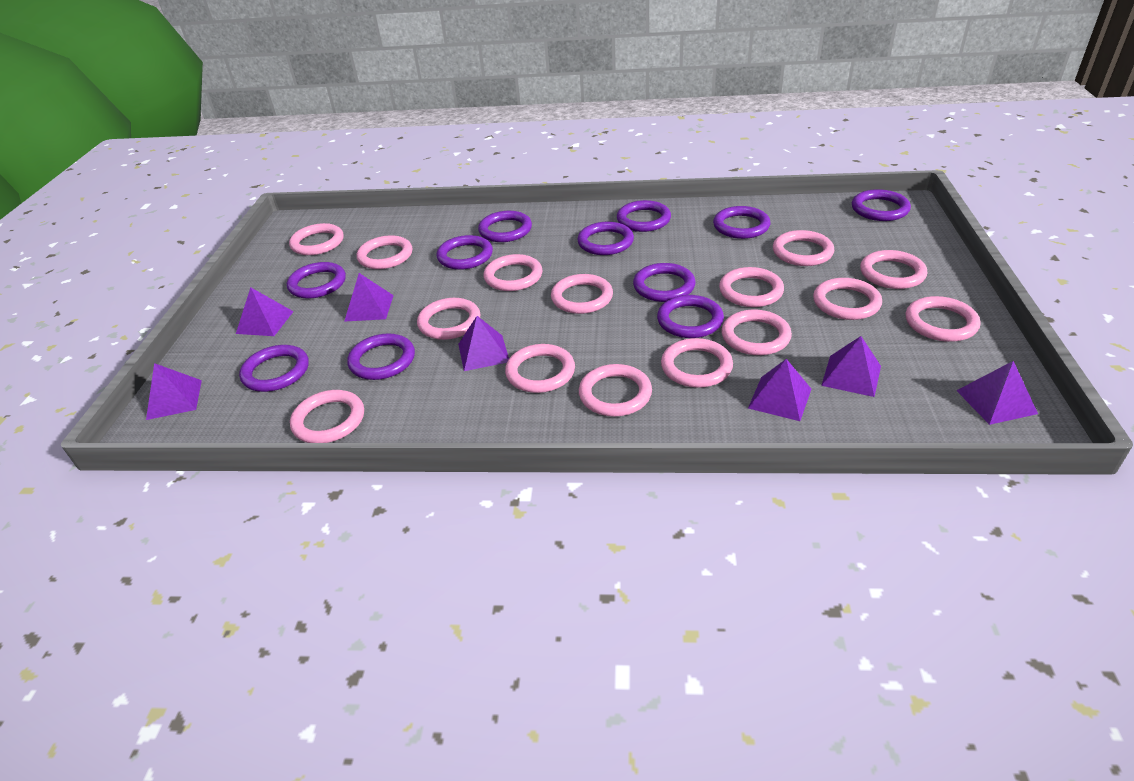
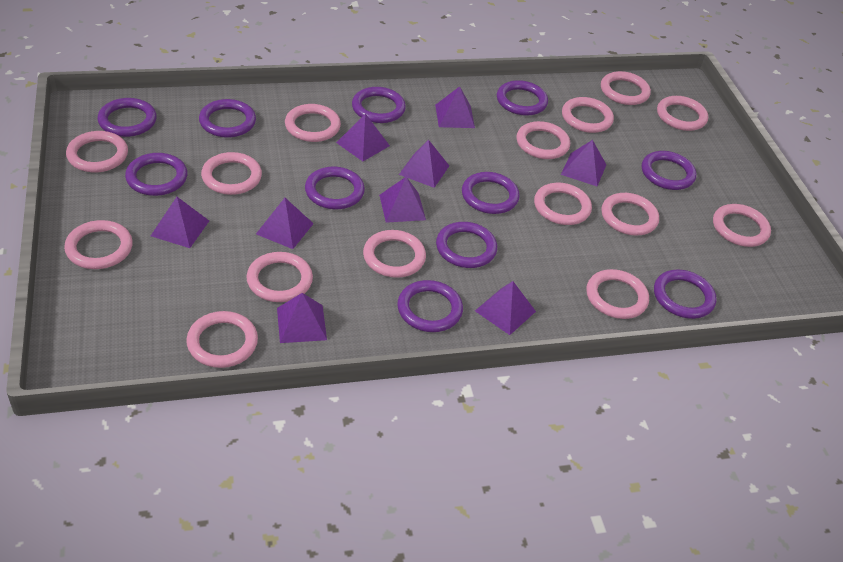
purple pyramid: 7 -> 9

